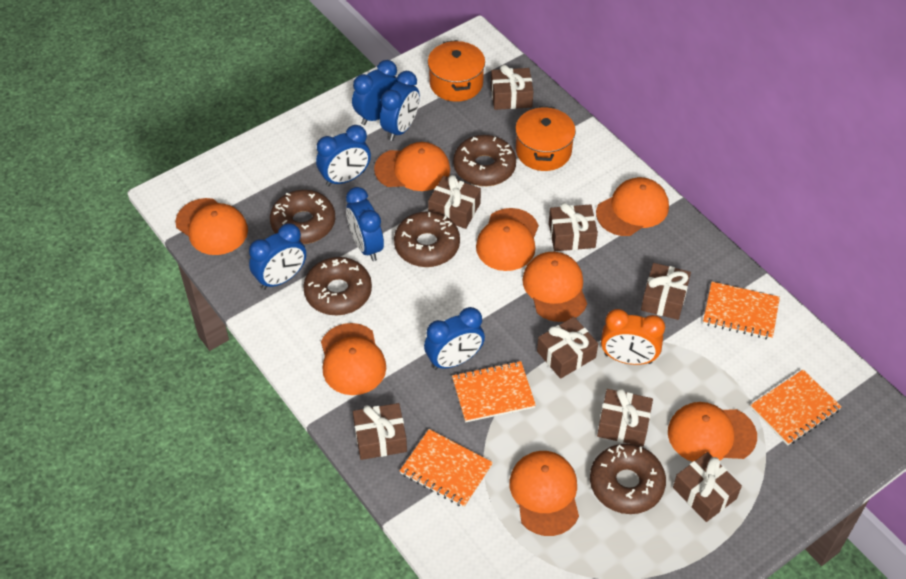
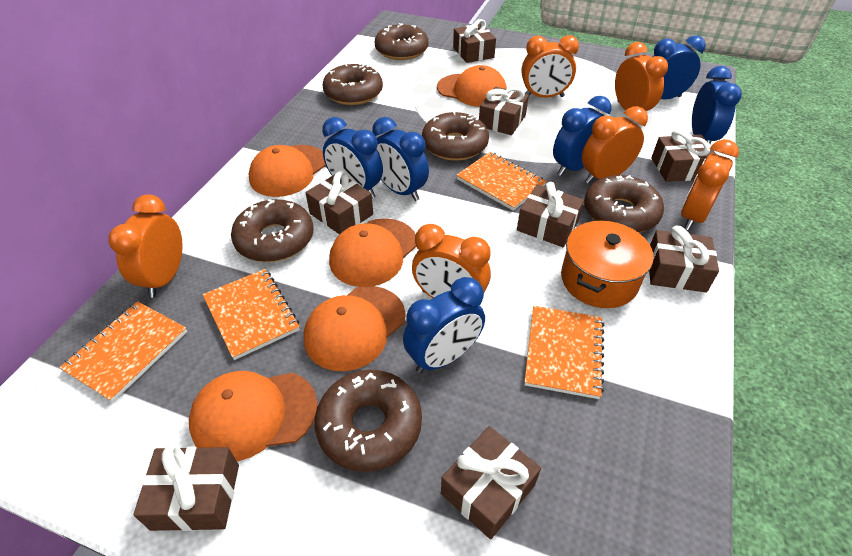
brown donut: 5 -> 6
orange cap: 8 -> 5
orange clock: 1 -> 6
orange pot: 2 -> 1

